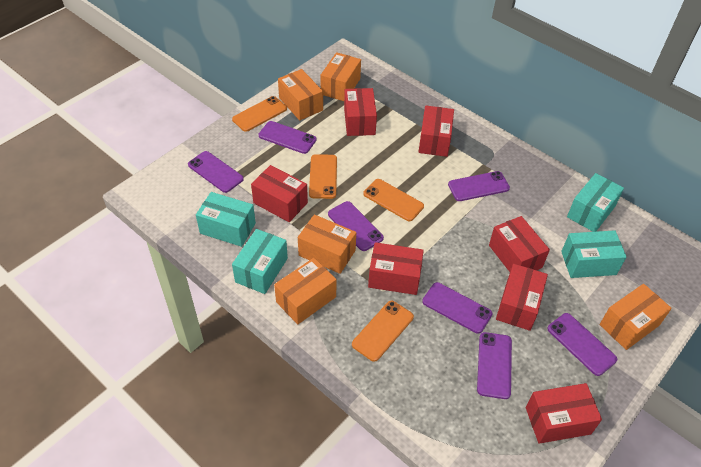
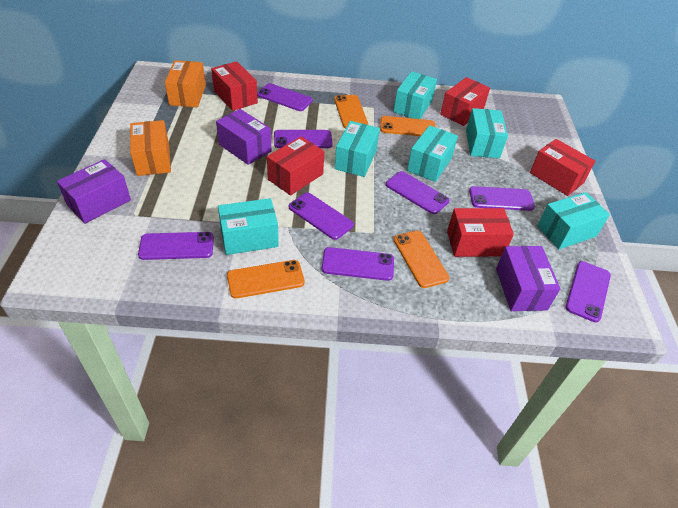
orange box: 5 -> 2
purple box: 0 -> 3
purple phone: 7 -> 8
red box: 7 -> 5
turquoise box: 4 -> 6

